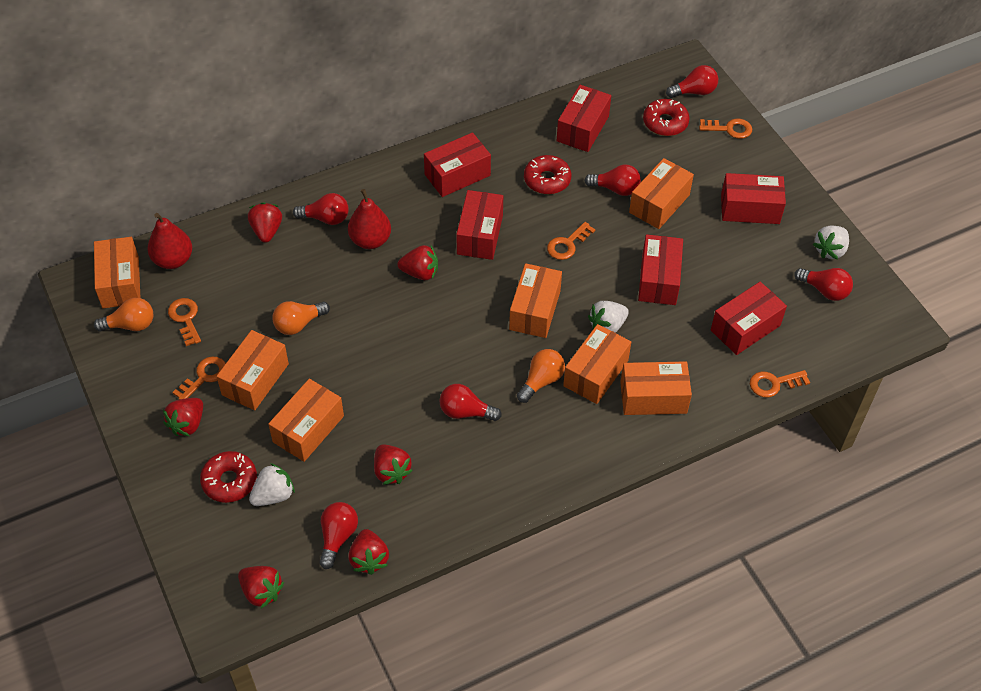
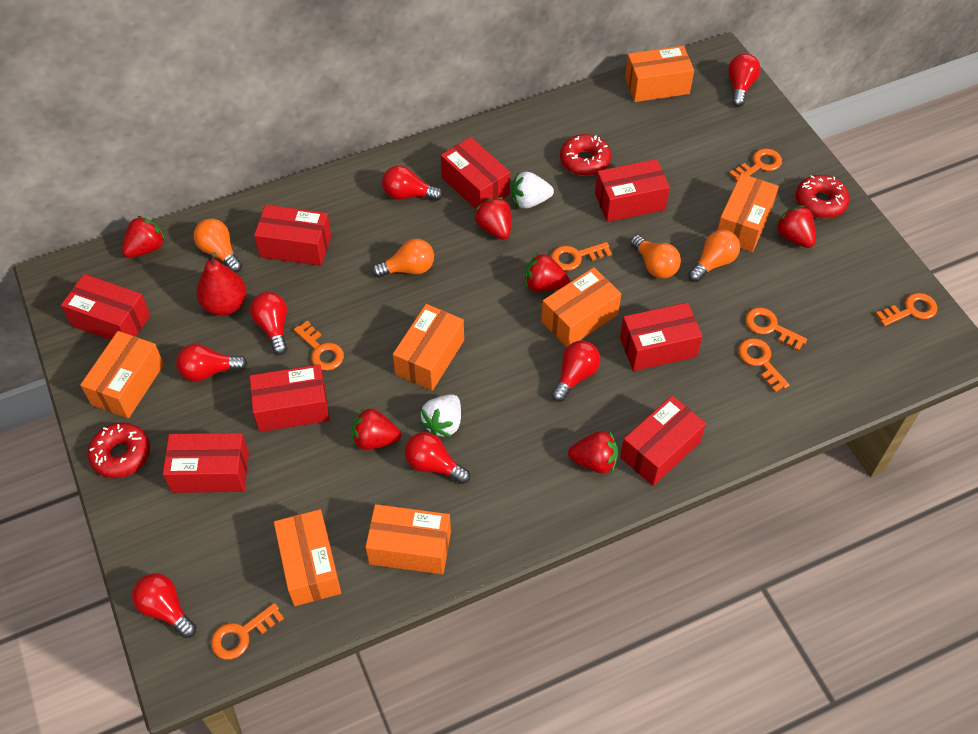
orange key: 5 -> 7
orange light bulb: 3 -> 4
red box: 6 -> 8
red light bulb: 6 -> 7
red pear: 2 -> 1
white strawberry: 3 -> 2

